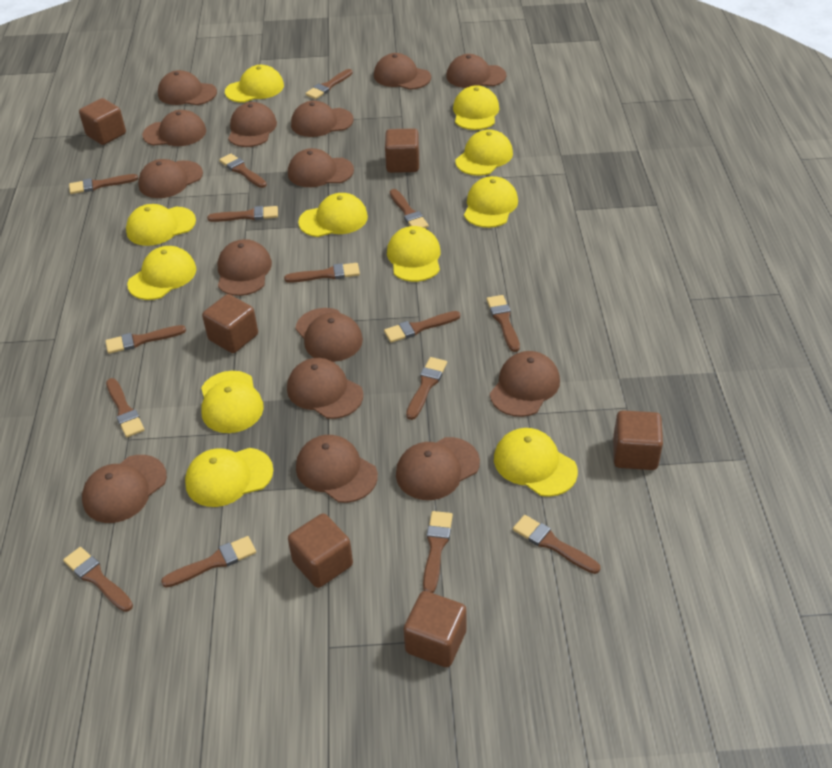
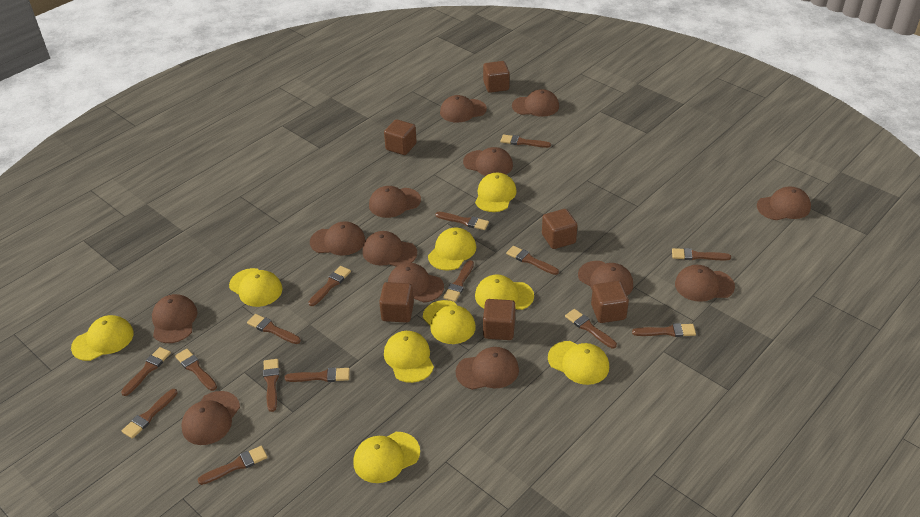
brown cap: 15 -> 13
yellow cap: 11 -> 9

